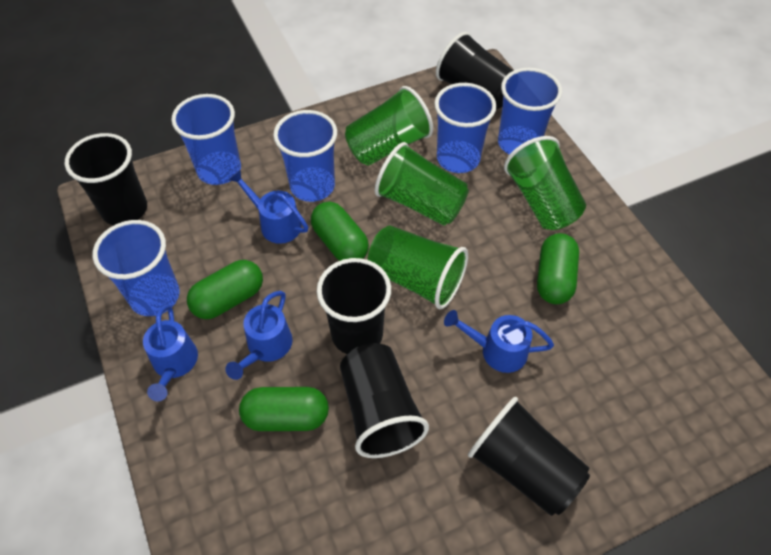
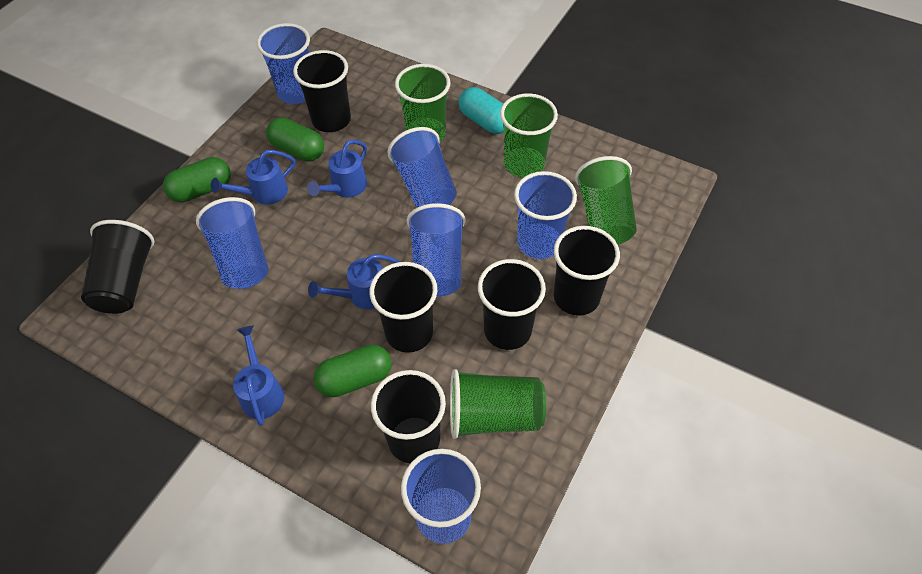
black cup: 5 -> 6
blue cup: 5 -> 6
green capsule: 4 -> 3
turquoise capsule: 0 -> 1

